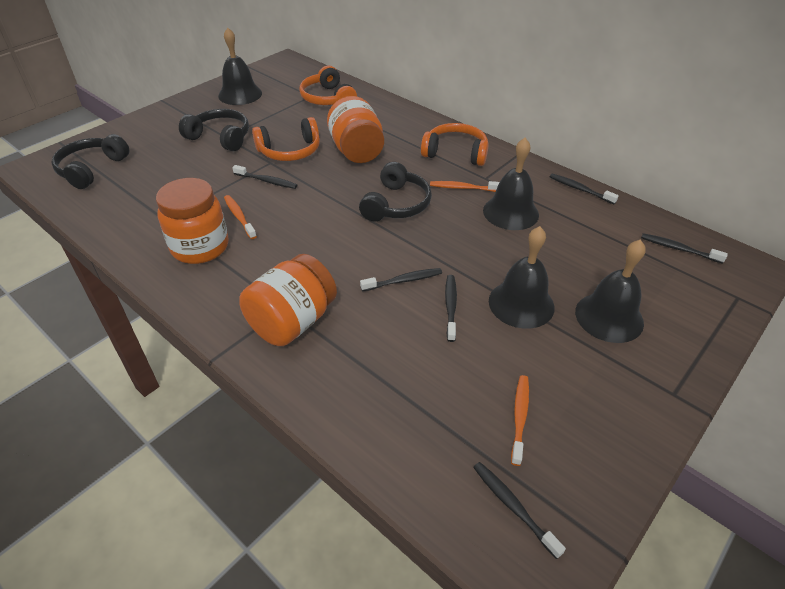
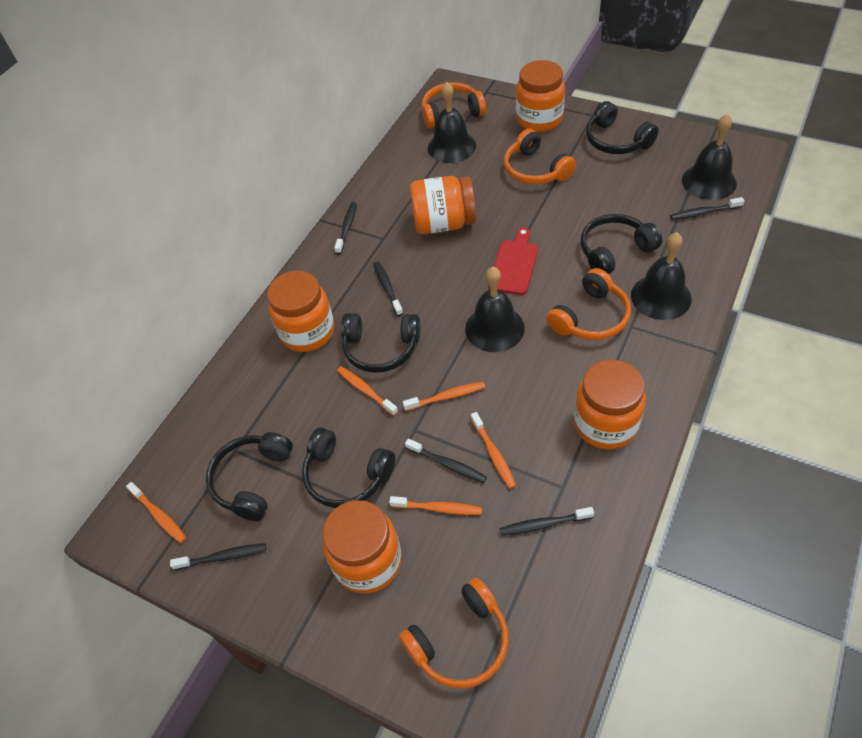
black headphones: 3 -> 5
orange headphones: 3 -> 4
orange jar: 3 -> 5
orange toothbrush: 3 -> 5
red cutting board: 0 -> 1

